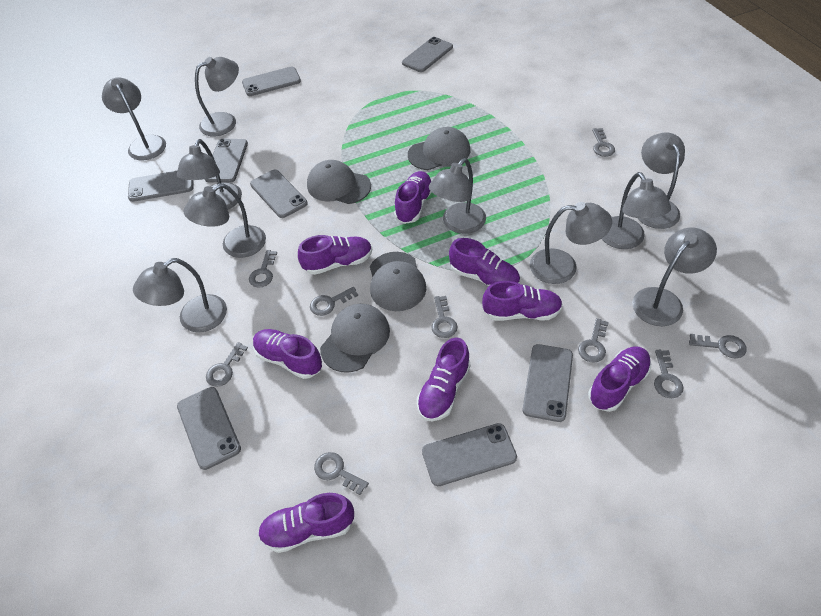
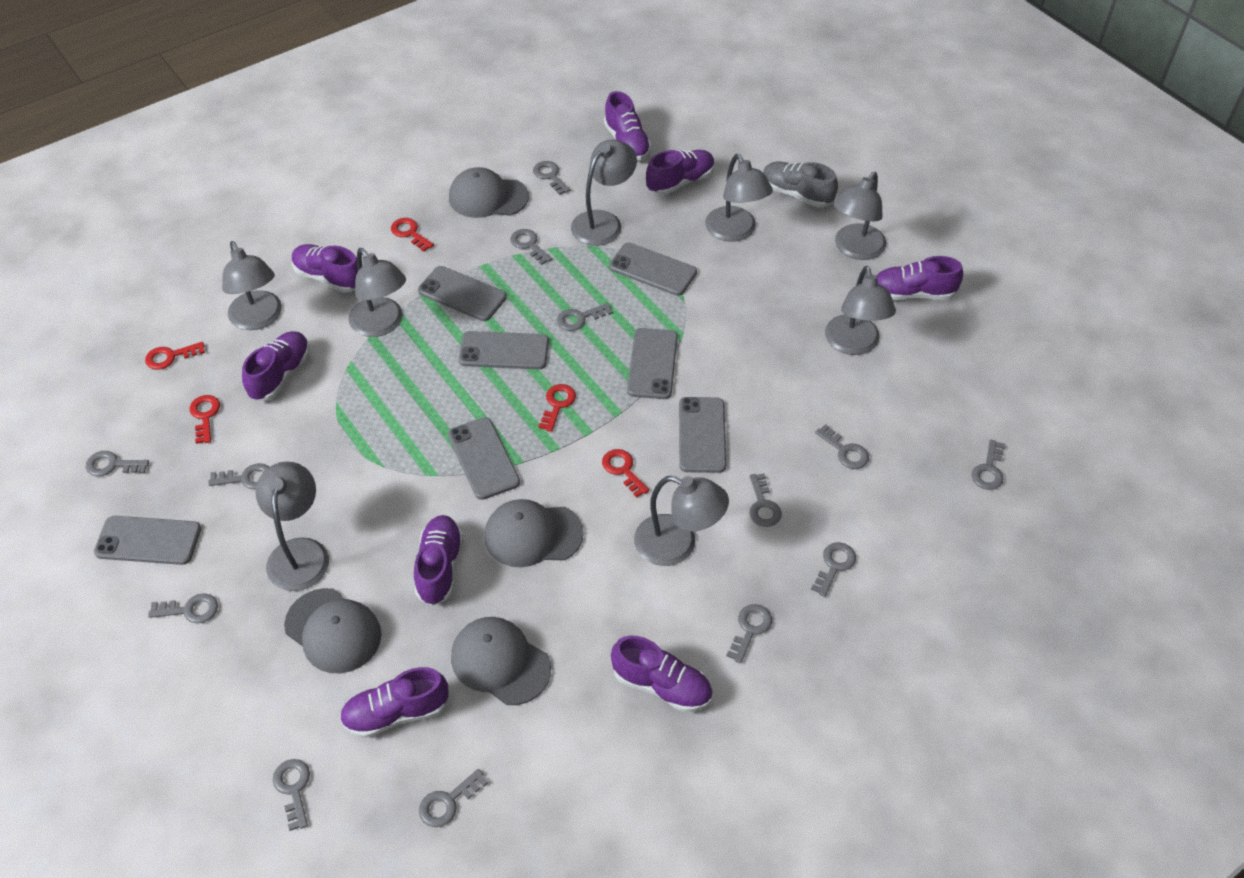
grey key: 9 -> 13
grey lamp: 10 -> 8
grey phone: 8 -> 7
grey shoe: 0 -> 1
red key: 0 -> 5

